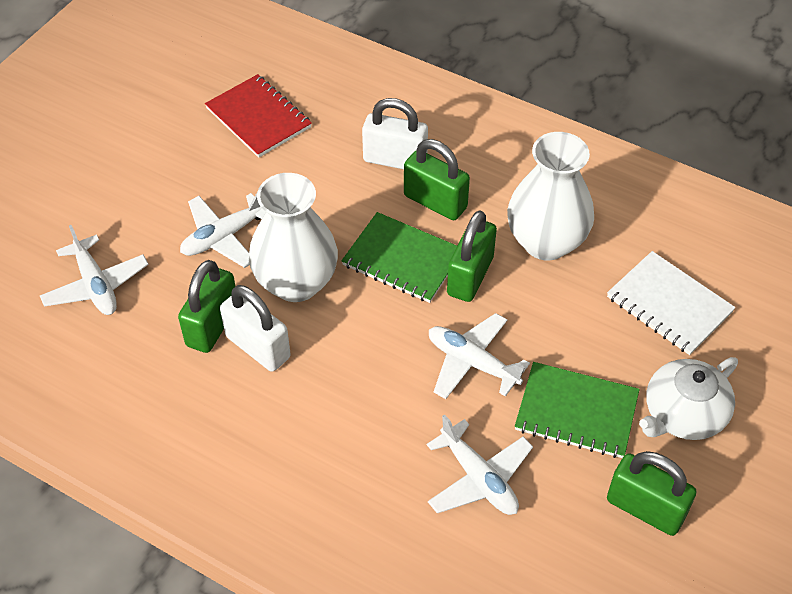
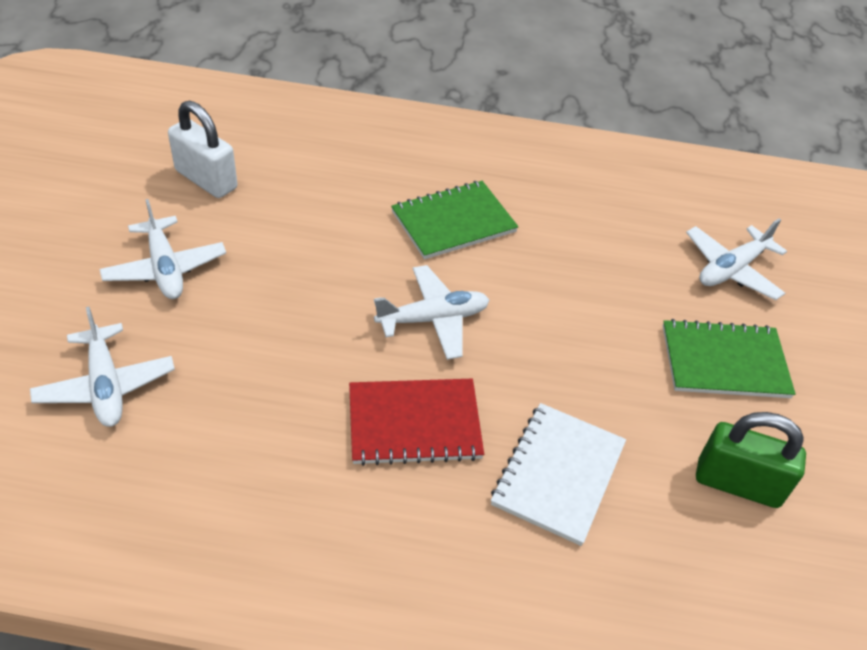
green padlock: 4 -> 1
white padlock: 2 -> 1
white teapot: 1 -> 0
white vase: 2 -> 0

